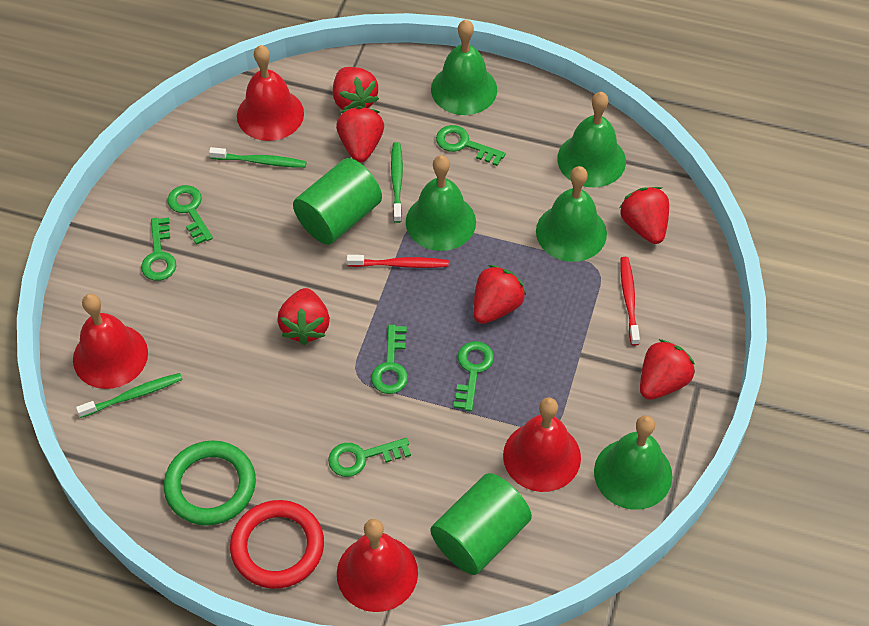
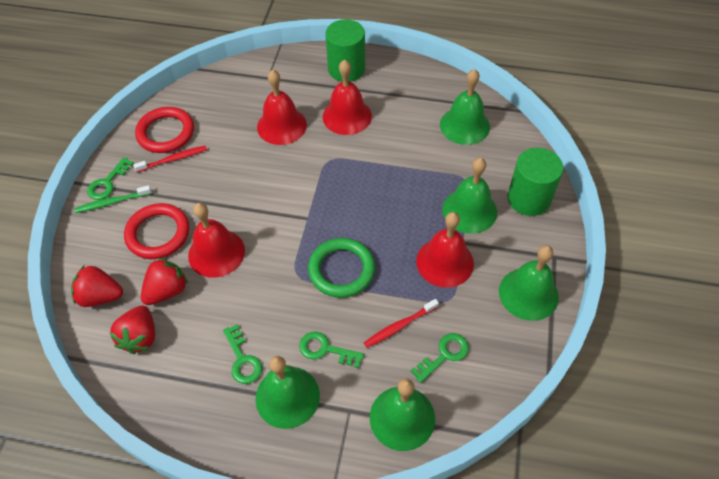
green key: 6 -> 4
green toothbrush: 3 -> 1
red ring: 1 -> 2
red strawberry: 6 -> 3

